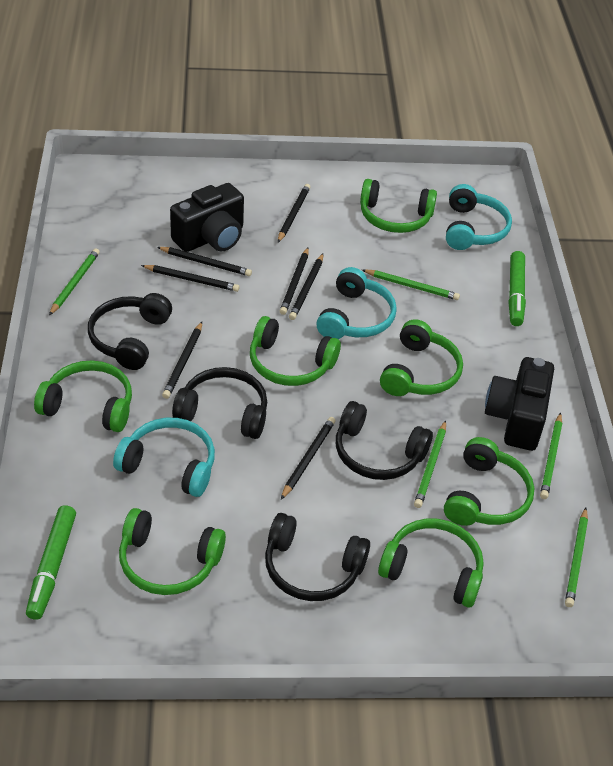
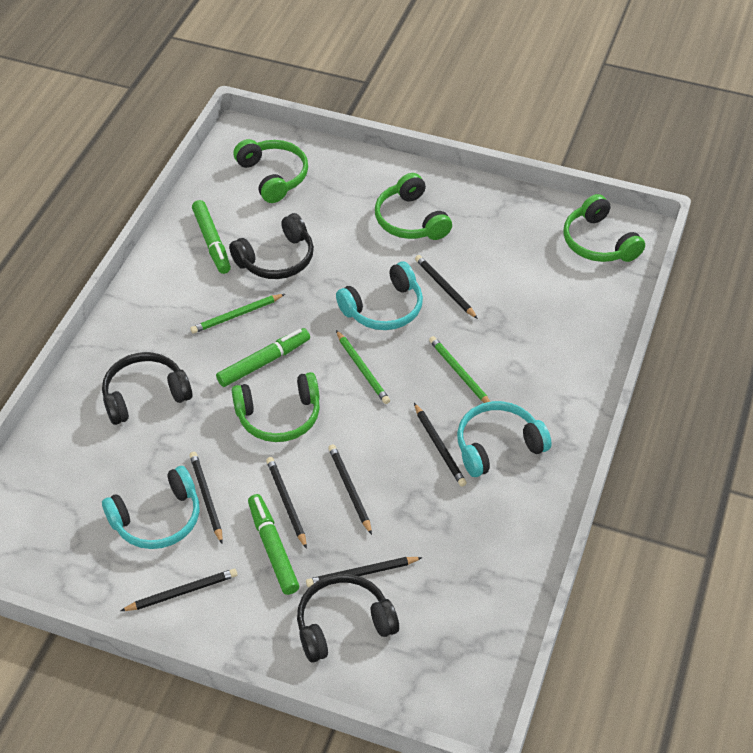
black camera: 2 -> 0
black headphones: 4 -> 3
green headphones: 7 -> 4
green marker: 2 -> 3
green pencil: 5 -> 3

